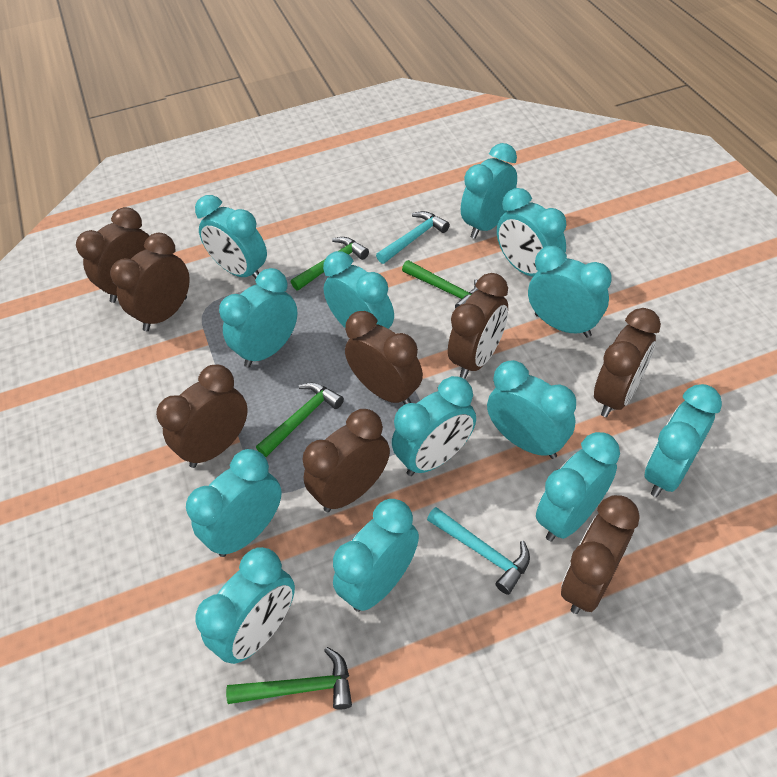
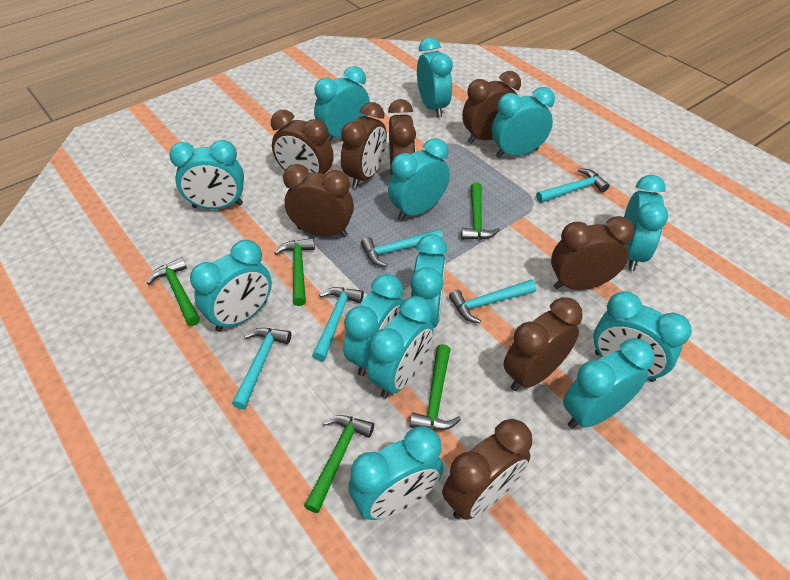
green hammer: 4 -> 5
turquoise hammer: 2 -> 5

